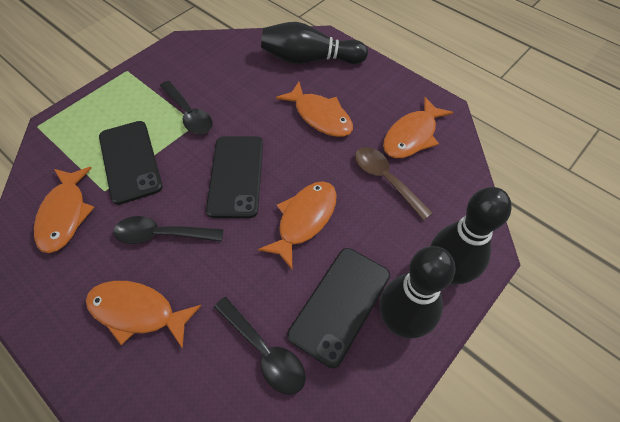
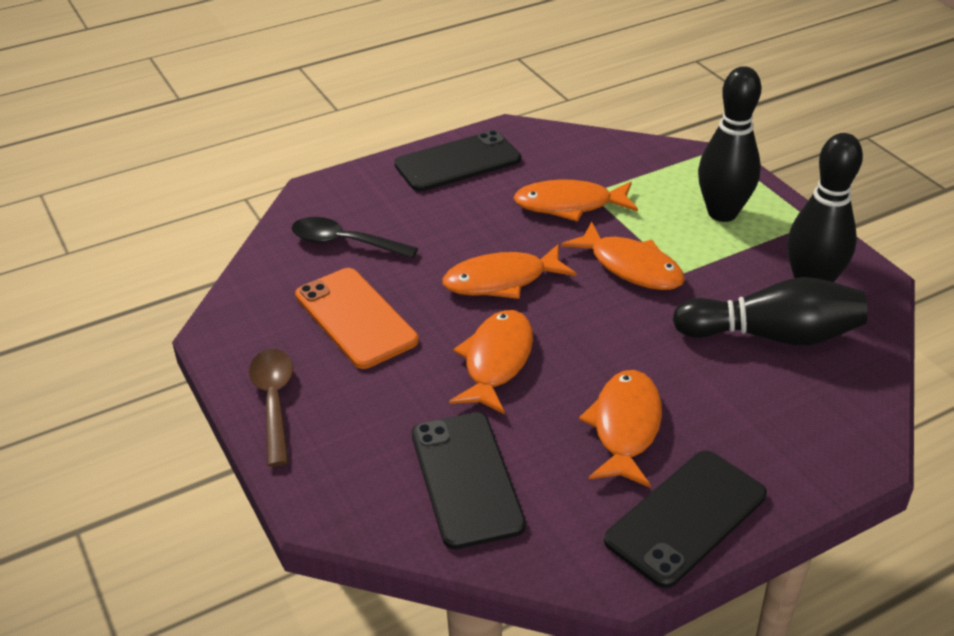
black spoon: 3 -> 1
orange phone: 0 -> 1

